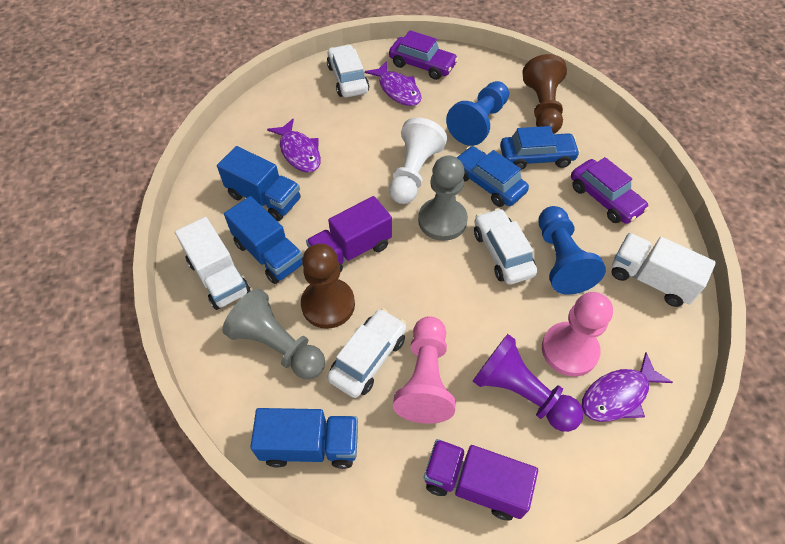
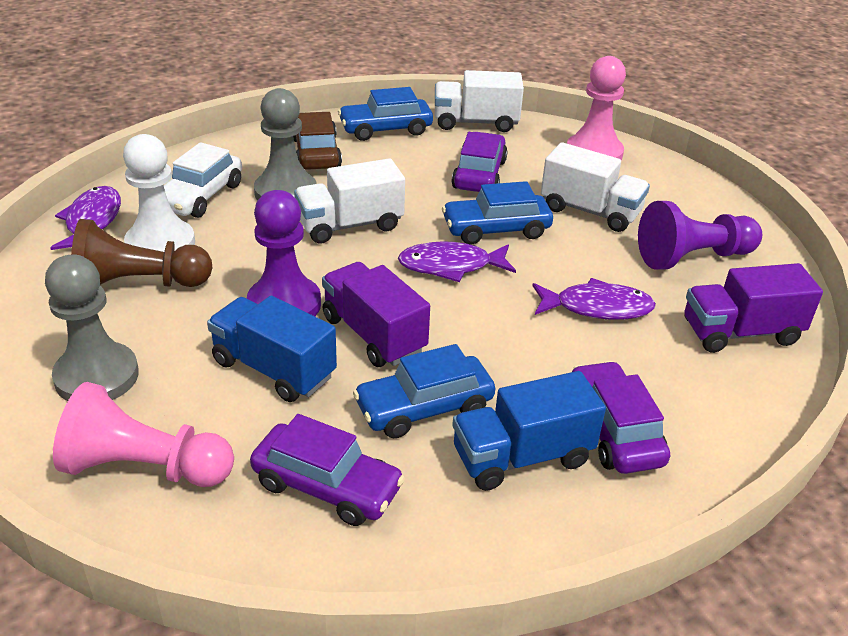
blue car: 2 -> 3
blue pawn: 2 -> 0
blue truck: 3 -> 2
brown car: 0 -> 1
brown pawn: 2 -> 1
purple car: 2 -> 3
purple pawn: 1 -> 2
white car: 3 -> 1
white truck: 2 -> 3

